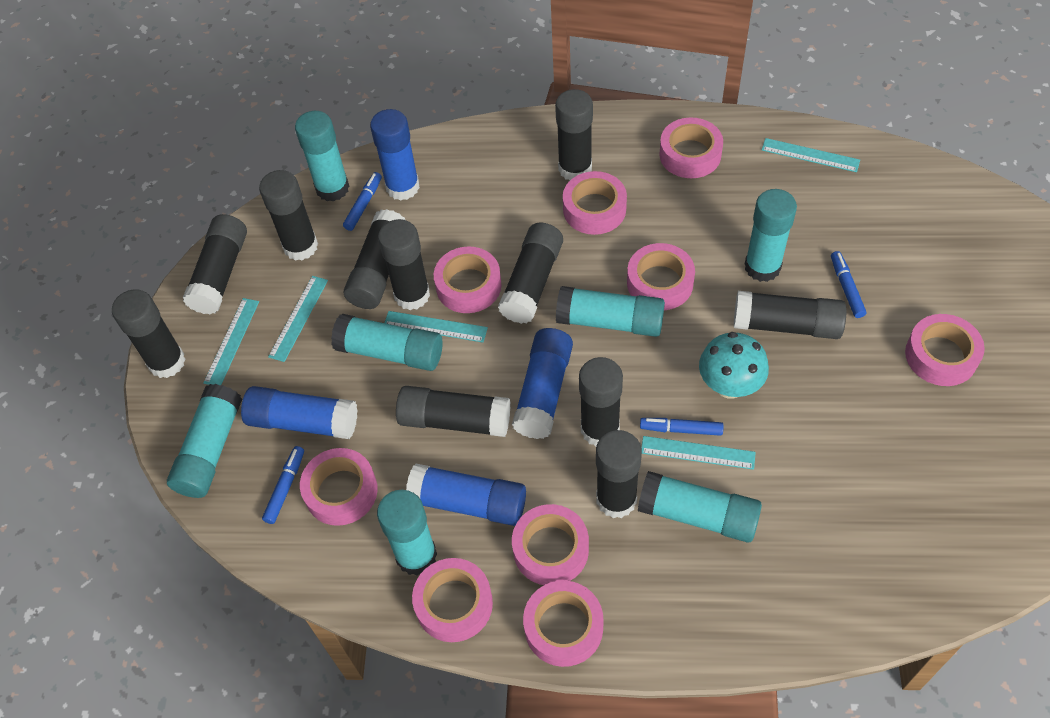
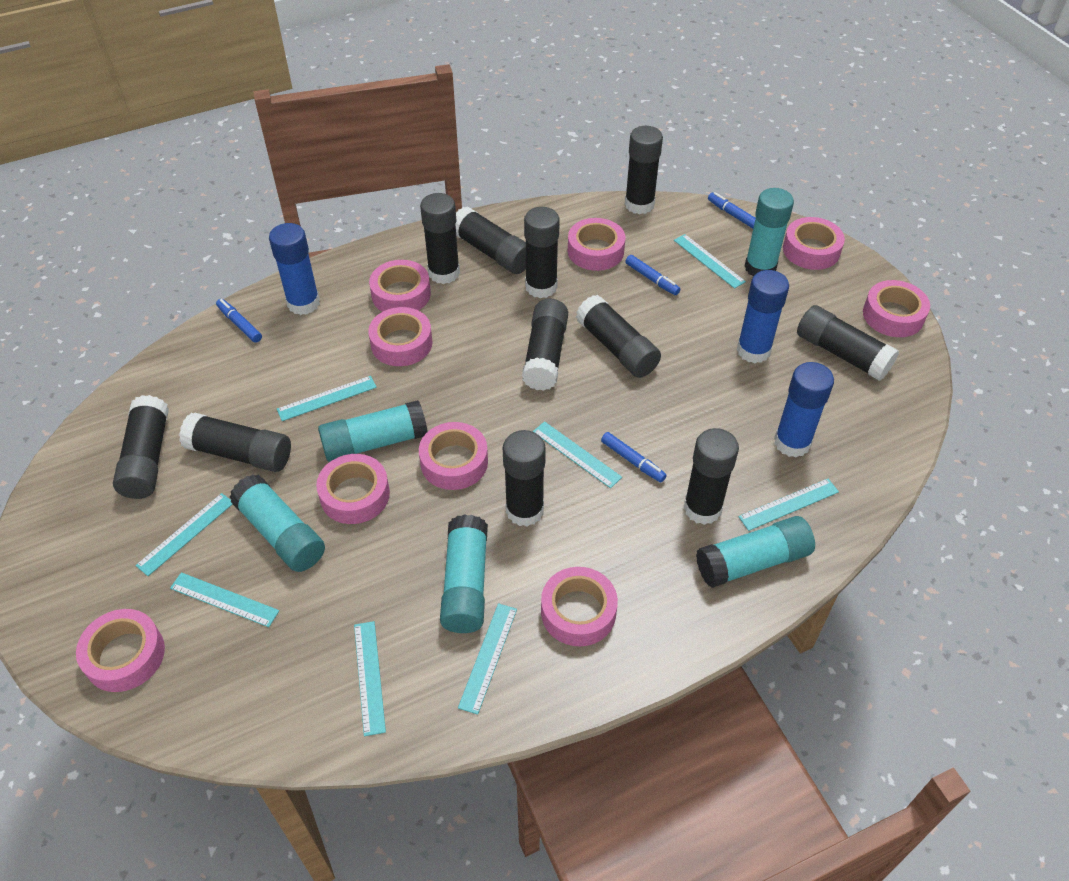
blue glue stick: 4 -> 3
turquoise glue stick: 7 -> 5
turquoise mushroom: 1 -> 0
turquoise ruler: 5 -> 8

